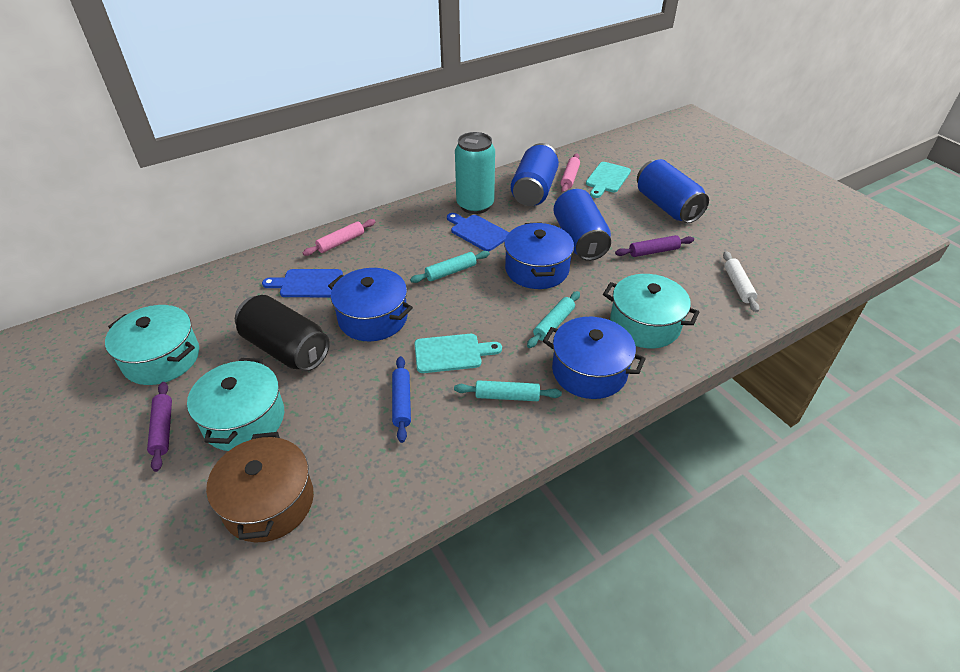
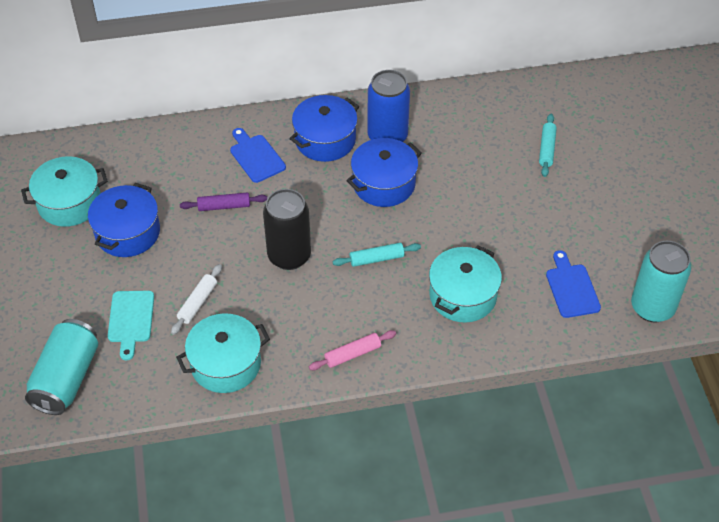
blue can: 3 -> 1
blue rolling pin: 1 -> 0
brown pot: 1 -> 0
pink rolling pin: 2 -> 1
purple rolling pin: 2 -> 1
turquoise can: 1 -> 2
turquoise cutting board: 2 -> 1
turquoise rolling pin: 3 -> 2

